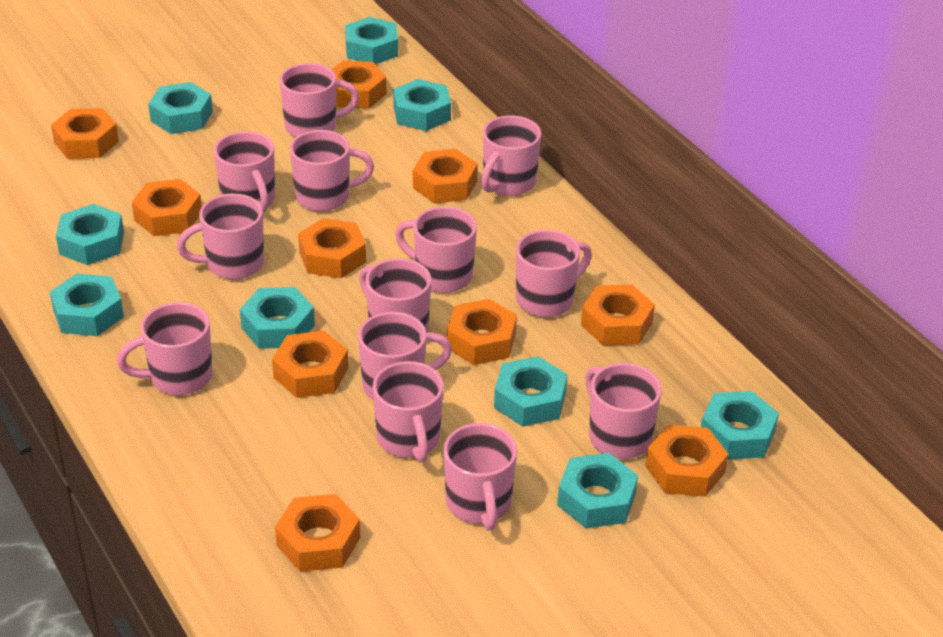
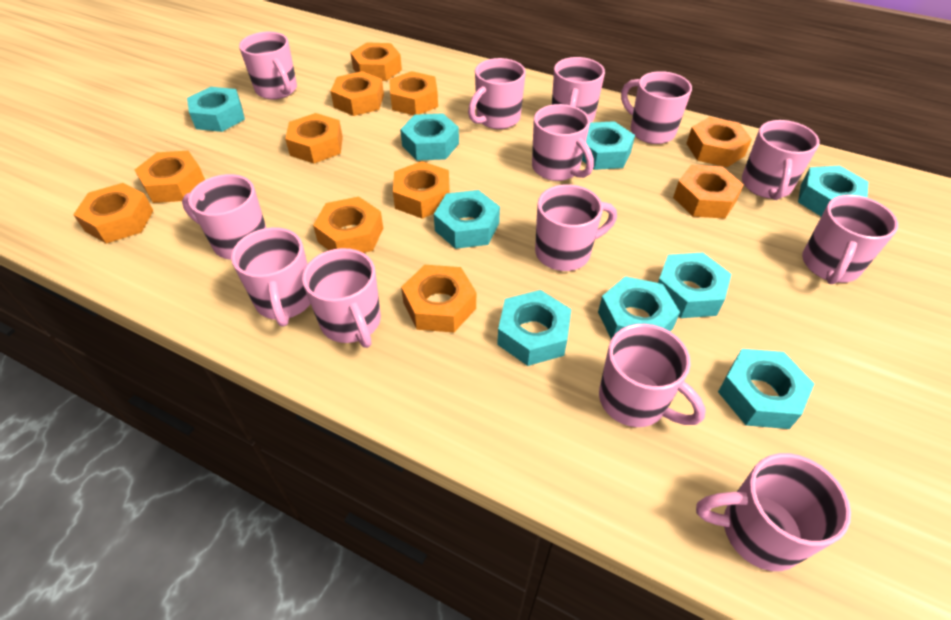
orange nut: 10 -> 11

